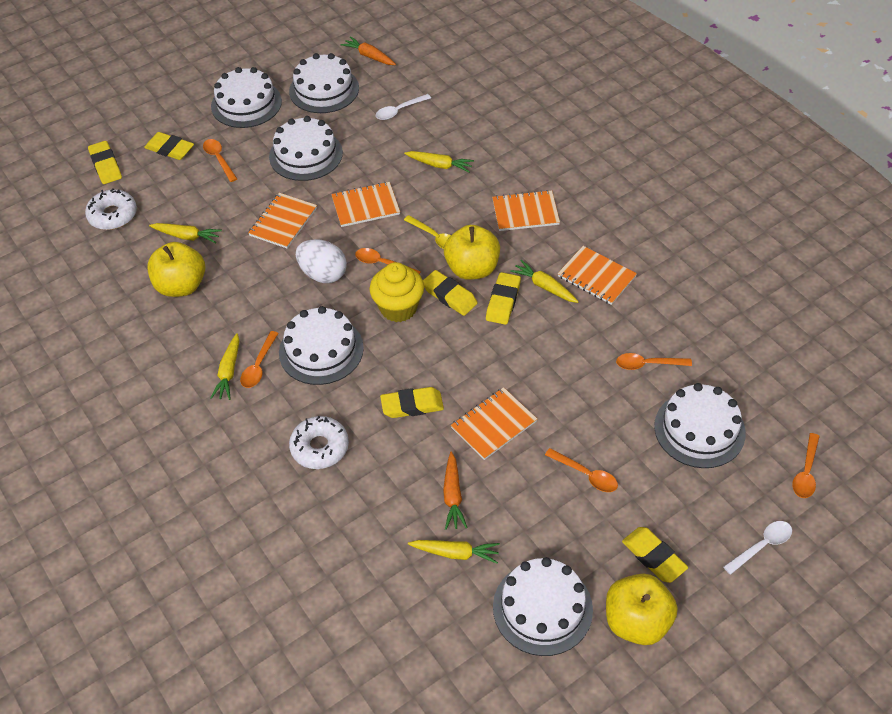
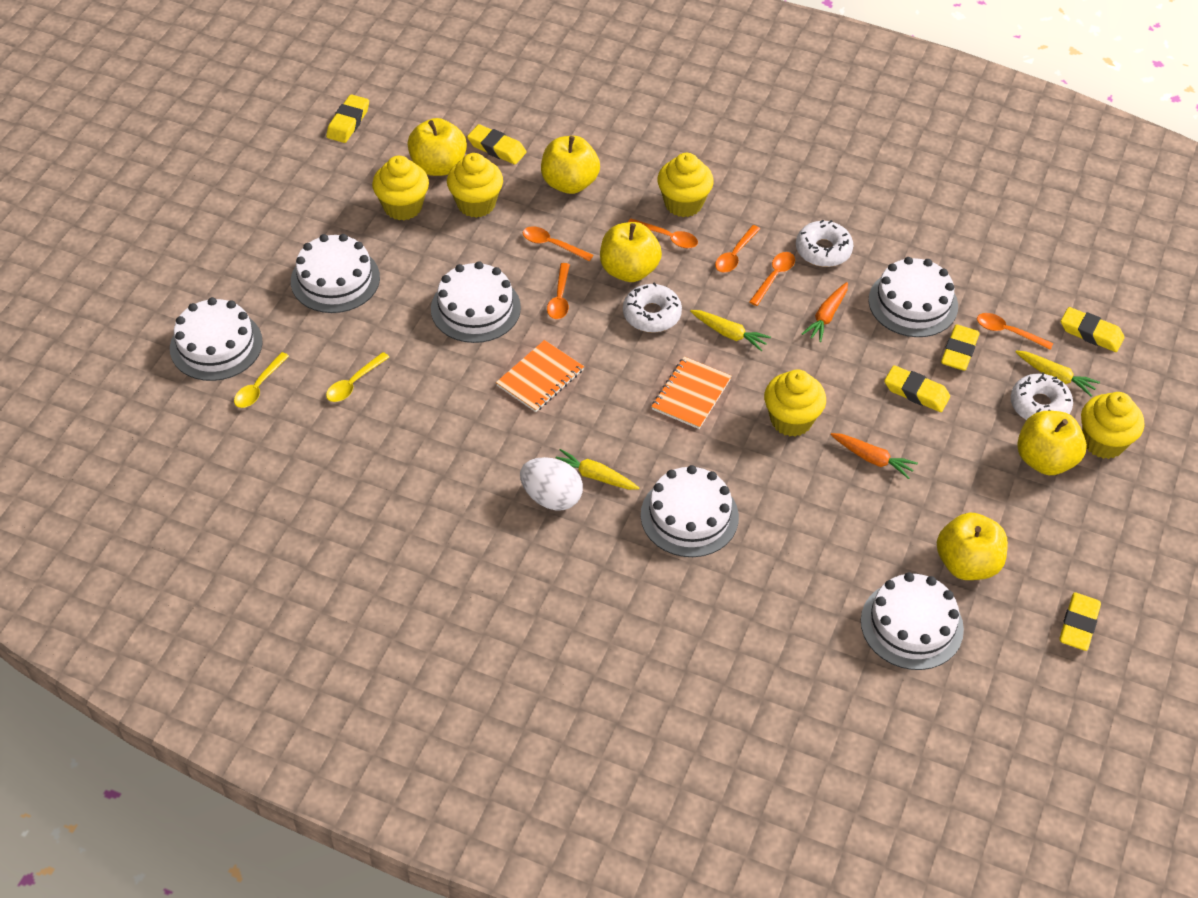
orange notebook: 5 -> 2
white donut: 2 -> 3
white spoon: 2 -> 0
yellow apple: 3 -> 5
yellow carrot: 5 -> 3
yellow cupcake: 1 -> 5
yellow spoon: 1 -> 2

